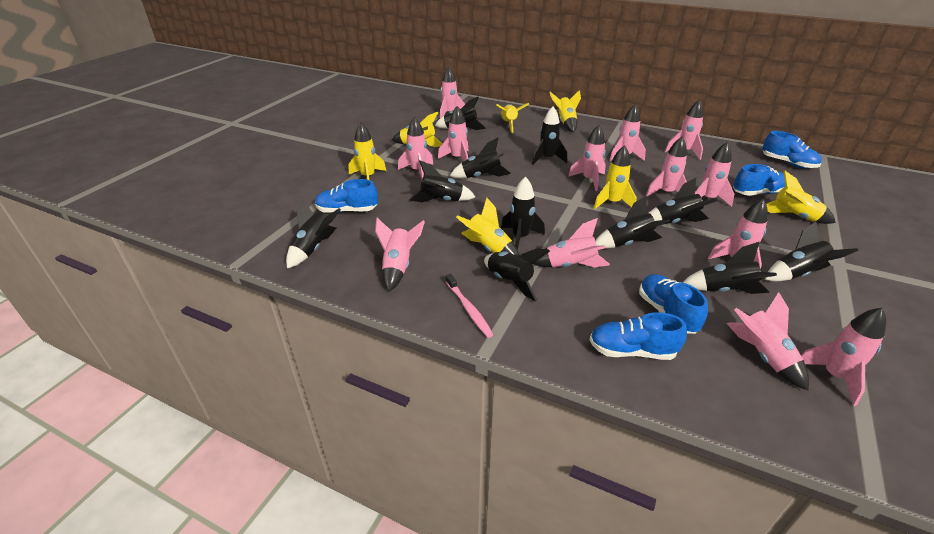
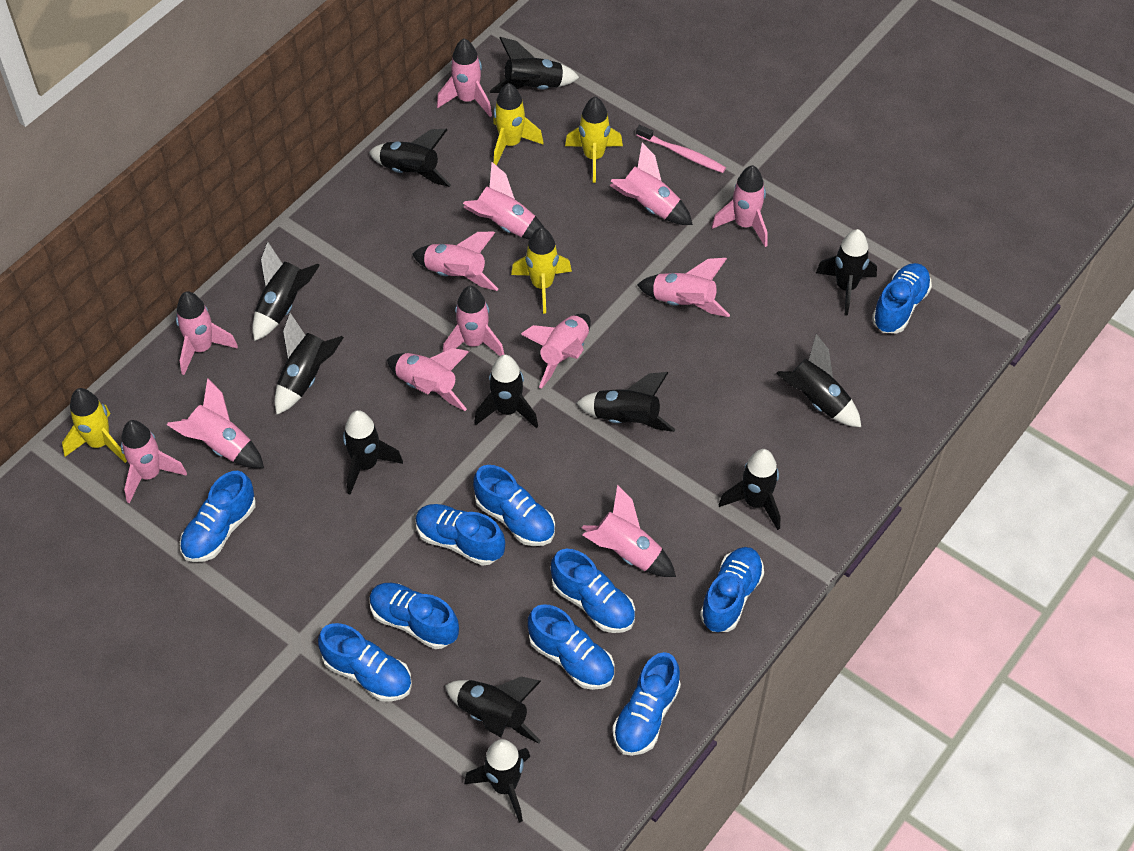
black rocket: 11 -> 12
blue shoe: 5 -> 10
yellow rocket: 7 -> 4

